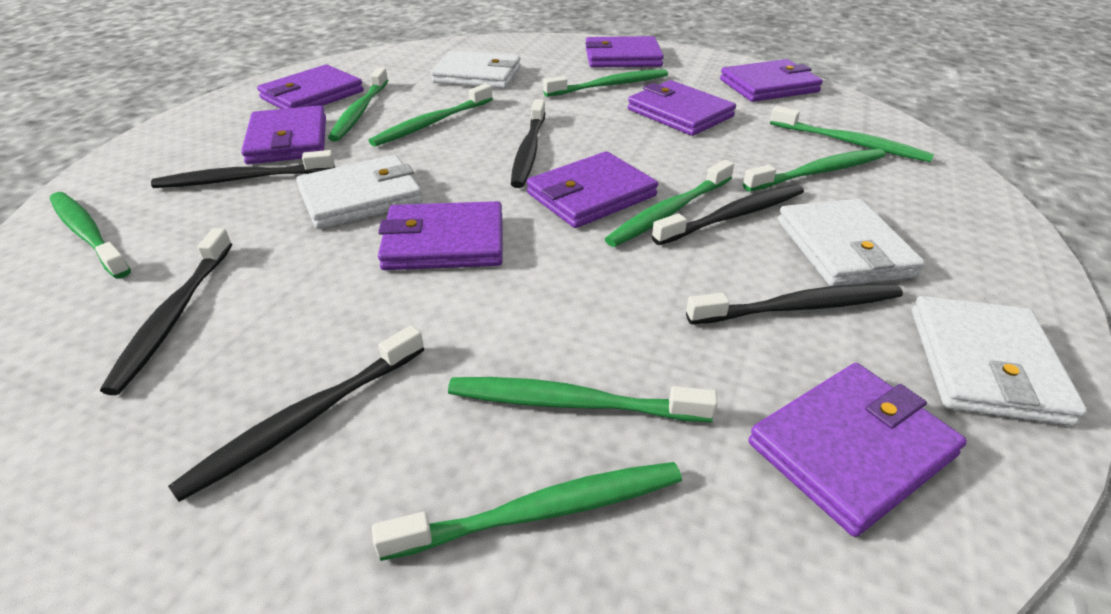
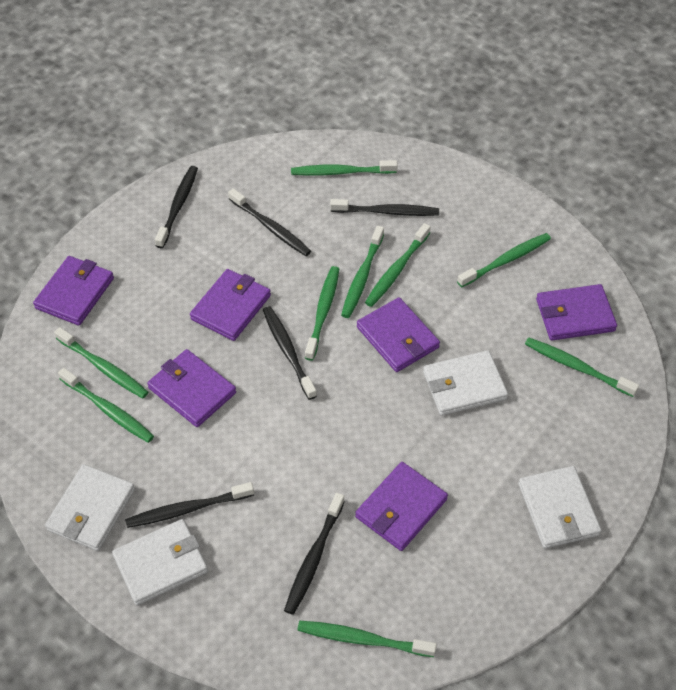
purple wallet: 8 -> 6

